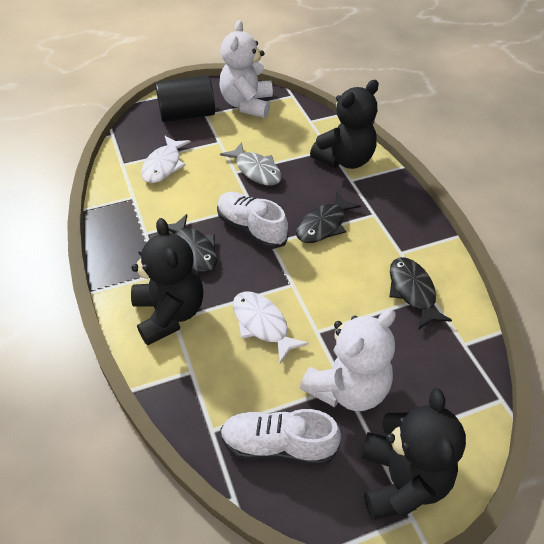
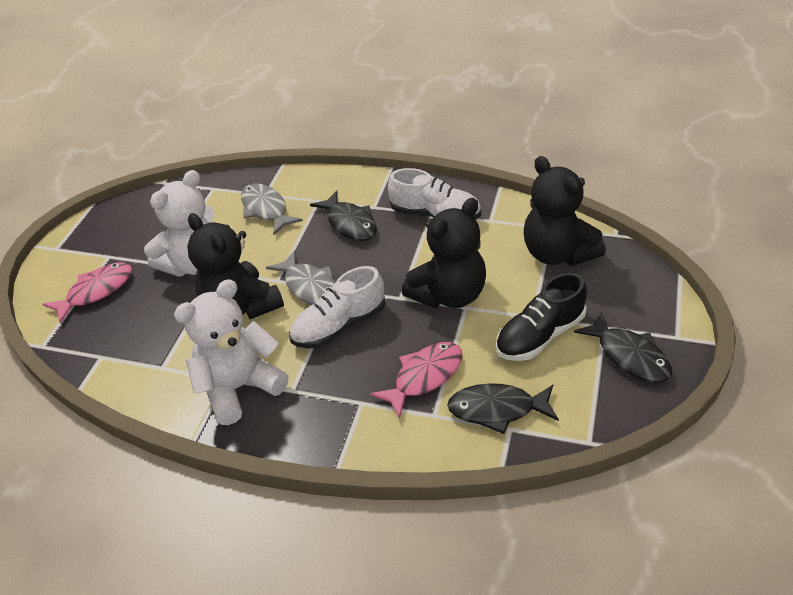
black cylinder: 1 -> 0
black shoe: 0 -> 1
grey fish: 1 -> 2
pink fish: 0 -> 2
white fish: 2 -> 0

